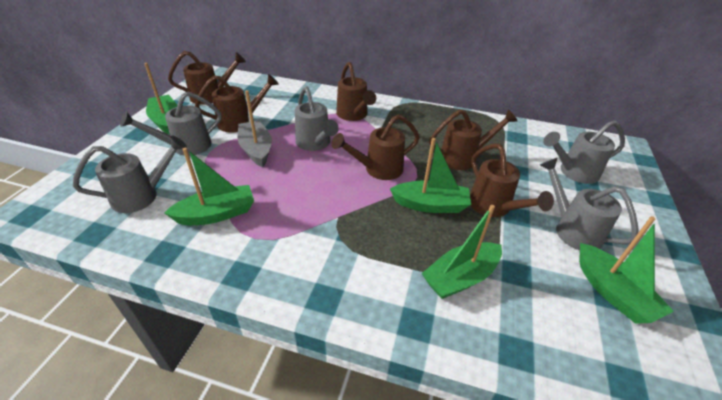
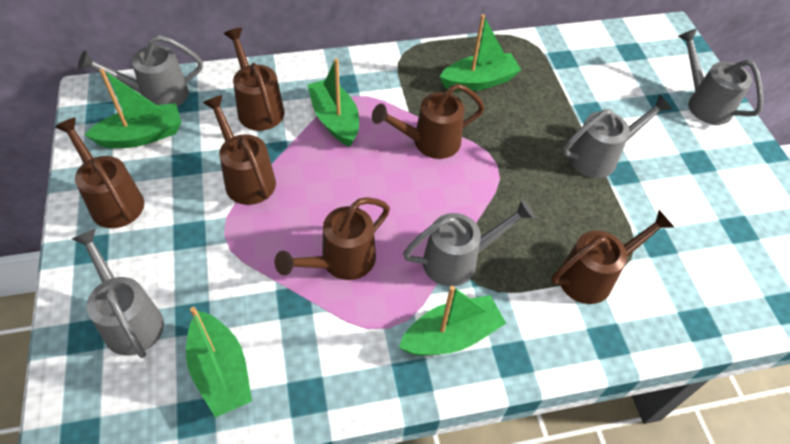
grey boat: 1 -> 0

